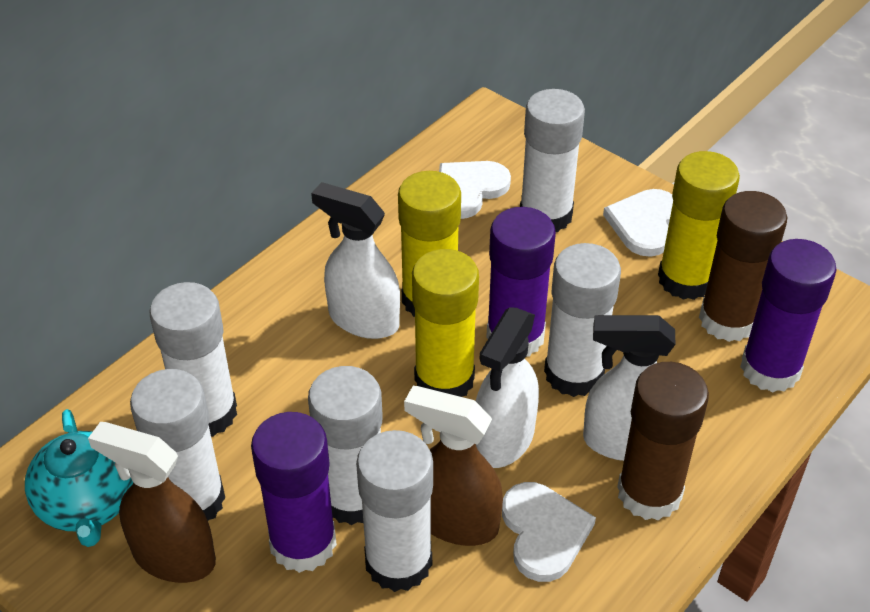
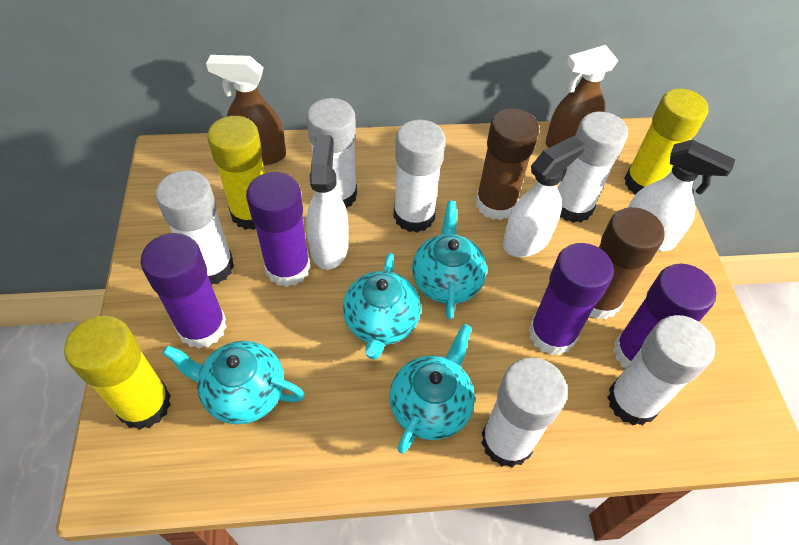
purple glue stick: 3 -> 4
turquoise teapot: 1 -> 4
white heart: 3 -> 0

